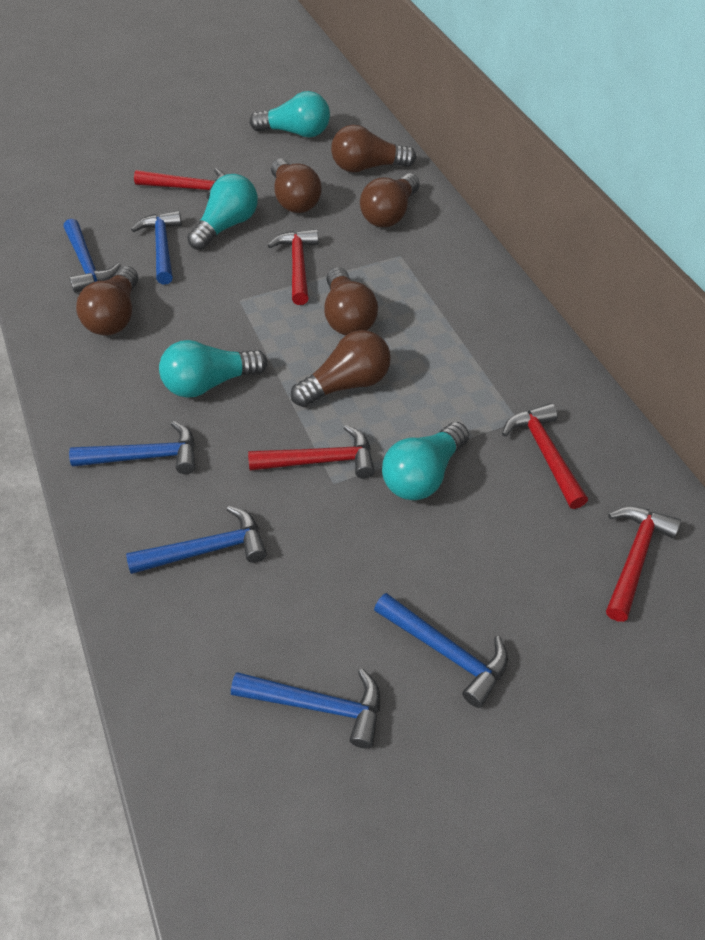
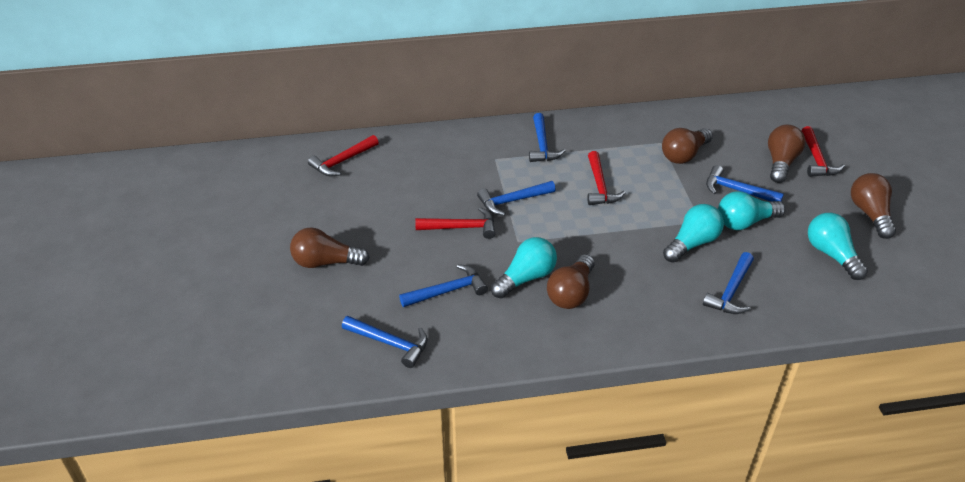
brown light bulb: 6 -> 5
red hammer: 5 -> 4

